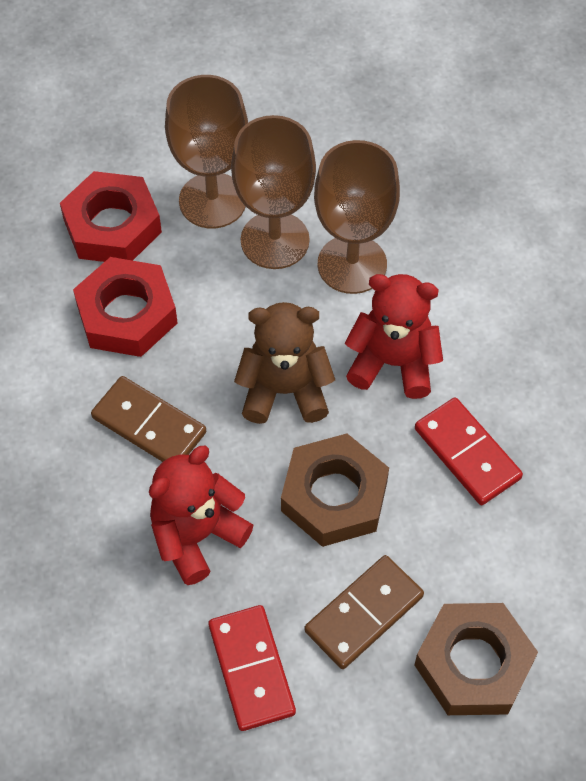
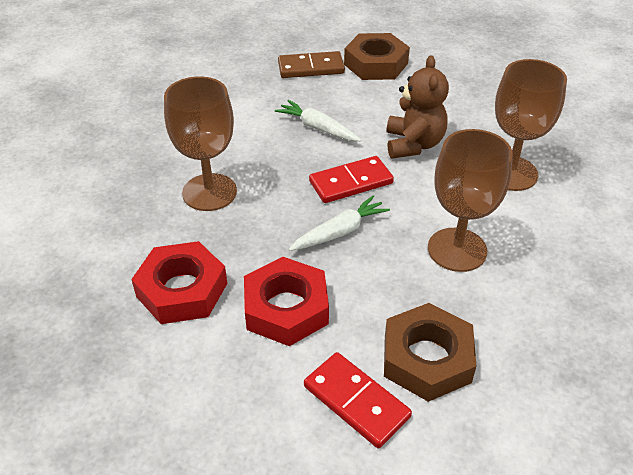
brown domino: 2 -> 1
red teddy bear: 2 -> 0
white carrot: 0 -> 2

